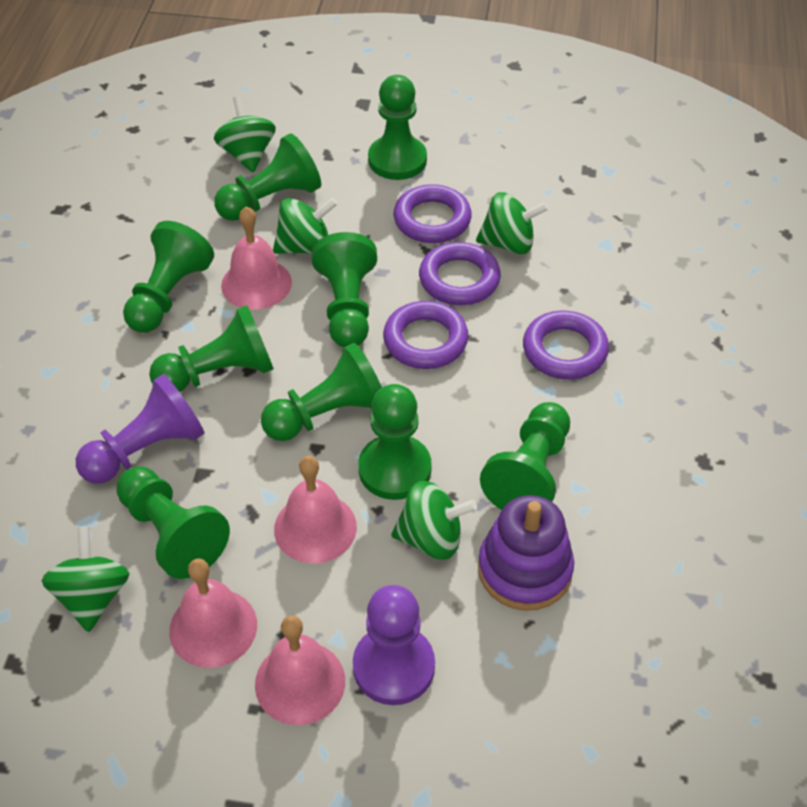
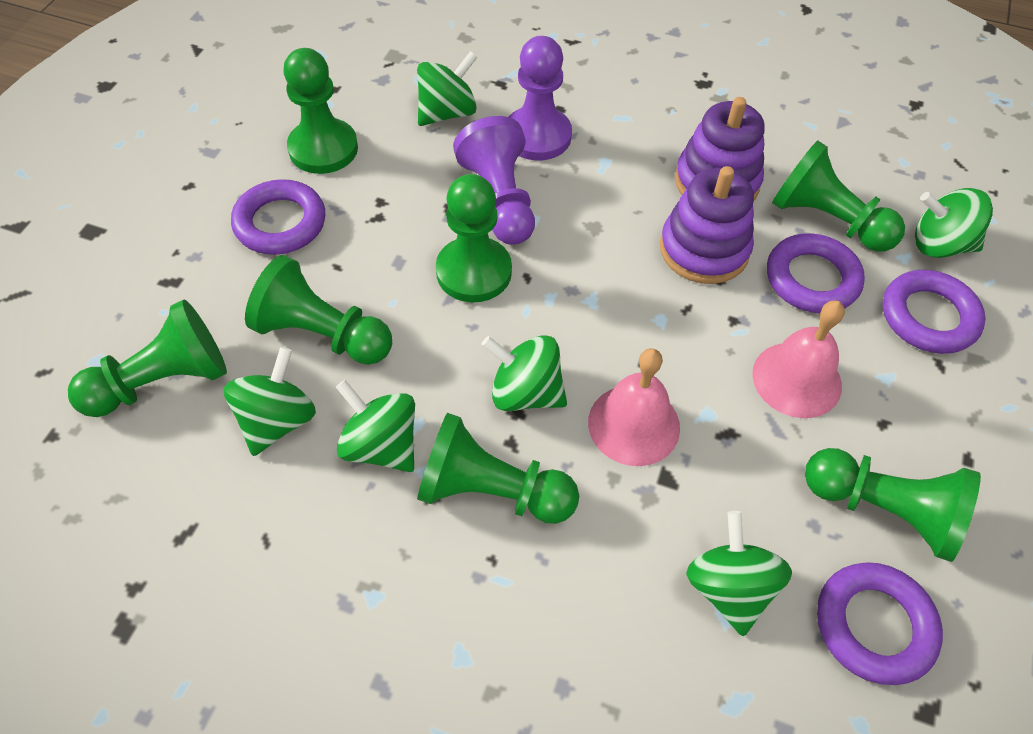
green pawn: 9 -> 7
green spinning top: 5 -> 6
pink bell: 4 -> 2
purple stacking toy: 1 -> 2

